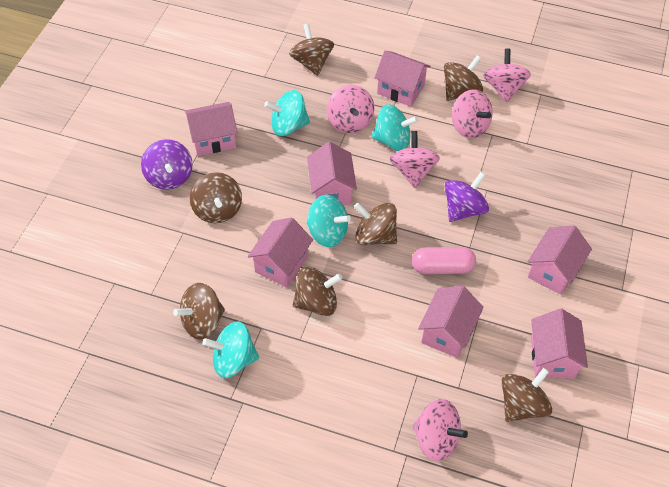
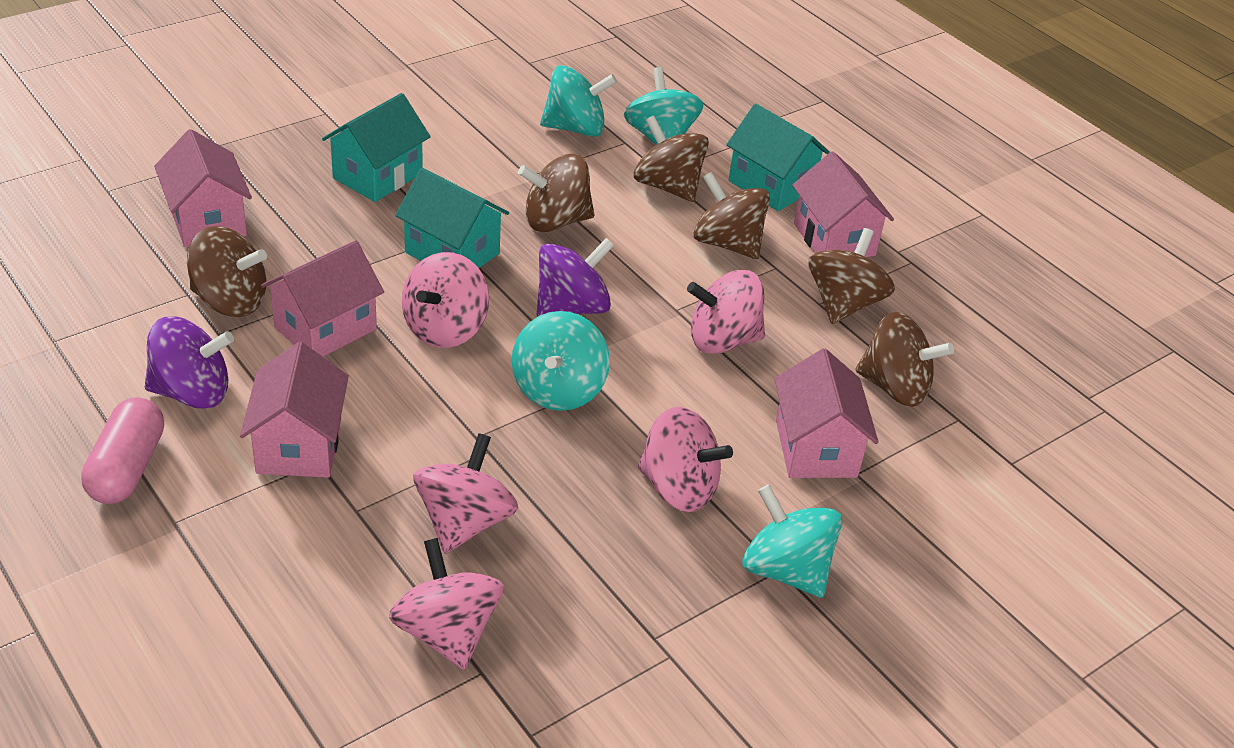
brown spinning top: 7 -> 6
pink house: 7 -> 5
turquoise house: 0 -> 3

